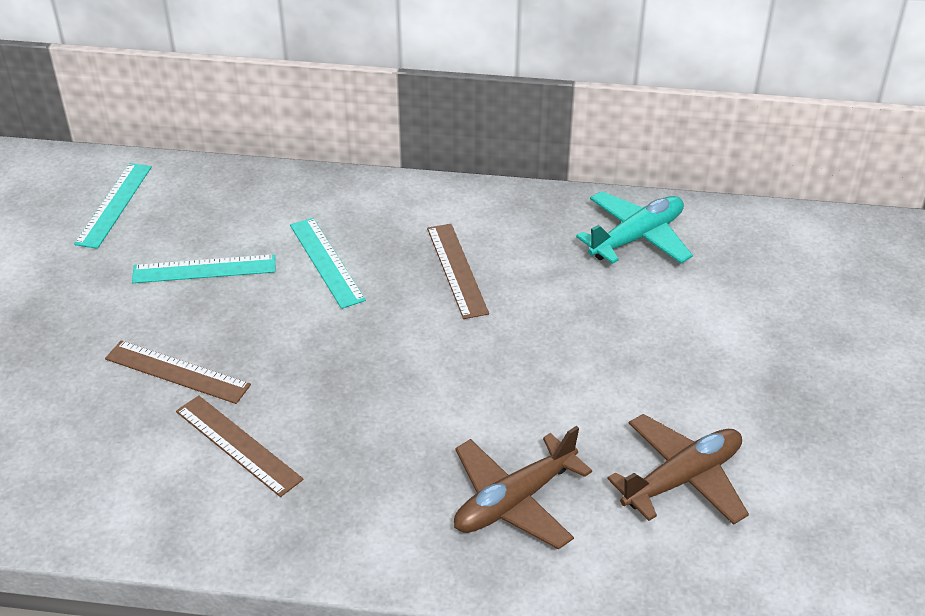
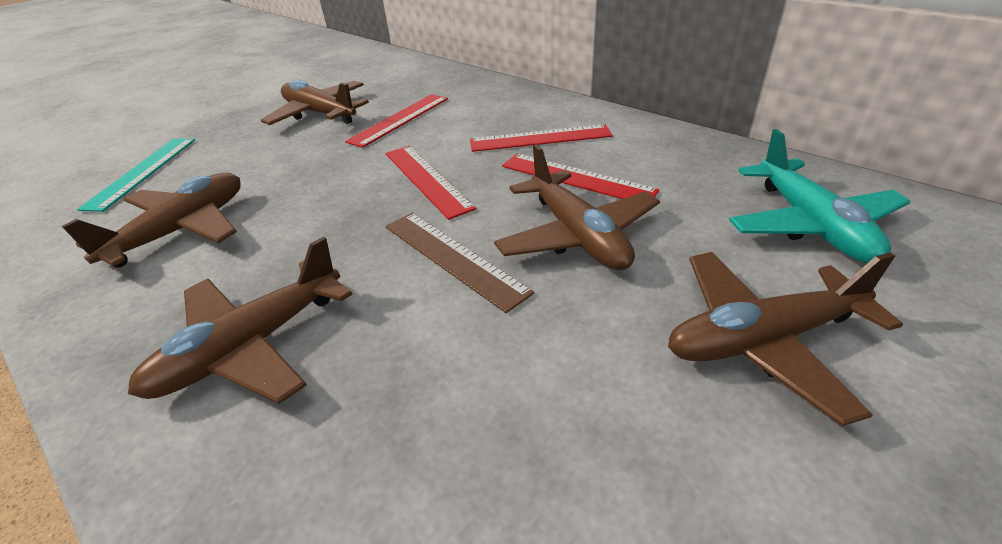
brown plane: 2 -> 5
brown ruler: 3 -> 1
red ruler: 0 -> 4
turquoise ruler: 3 -> 1

